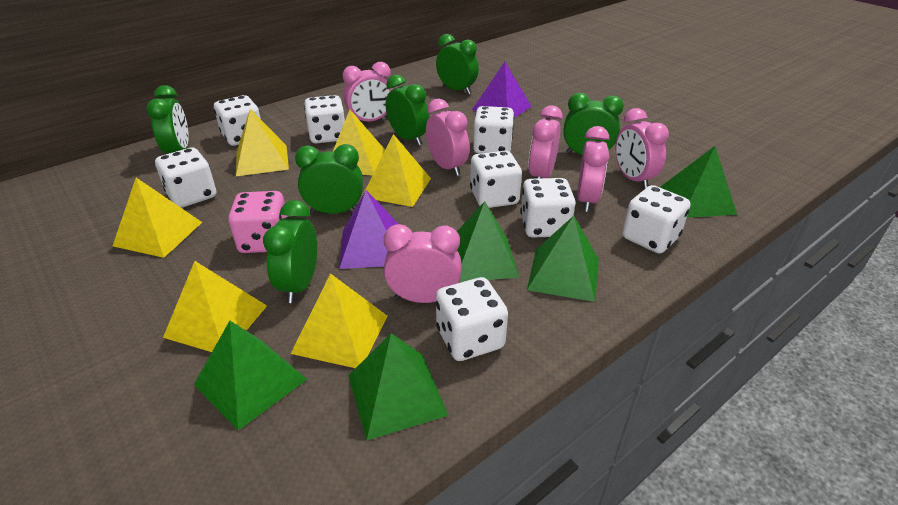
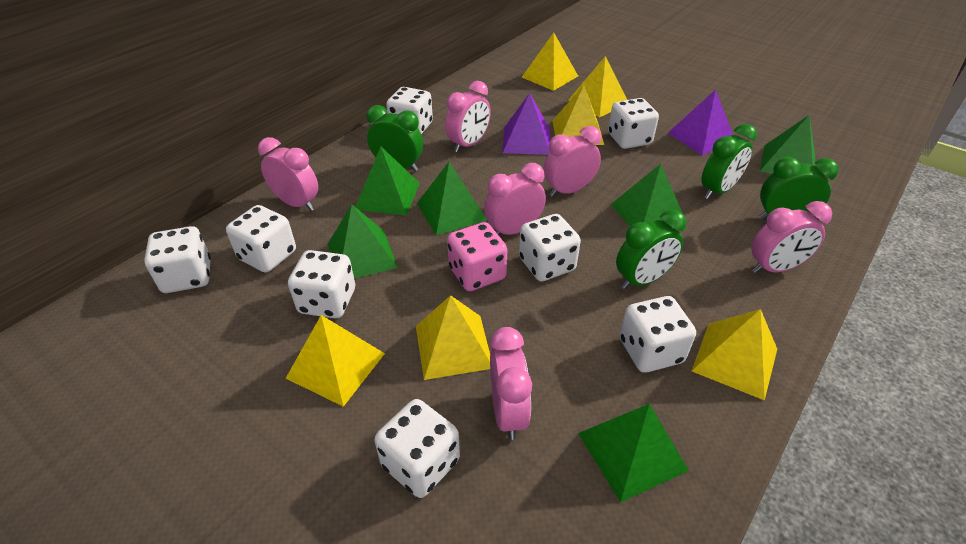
green clock: 6 -> 4
green pyramid: 5 -> 6

